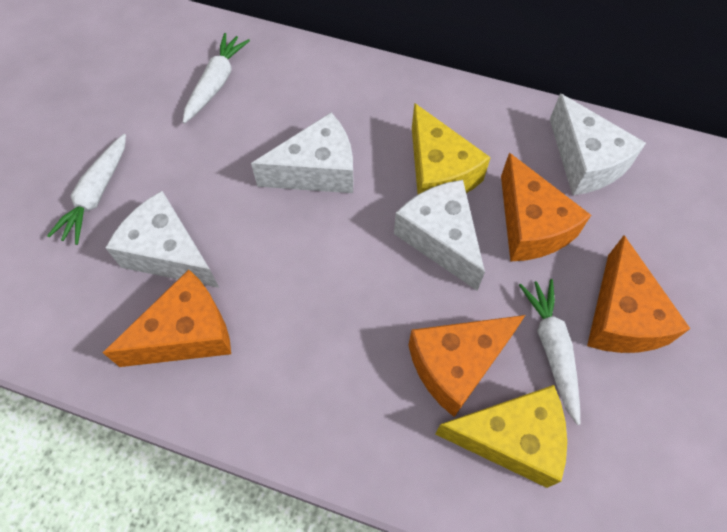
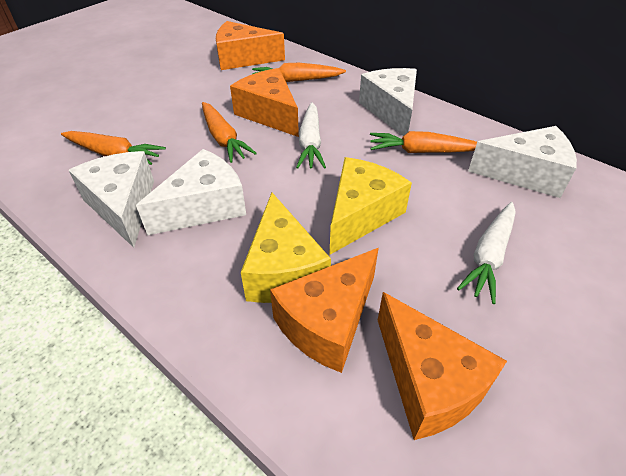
orange carrot: 0 -> 4
white carrot: 3 -> 2

